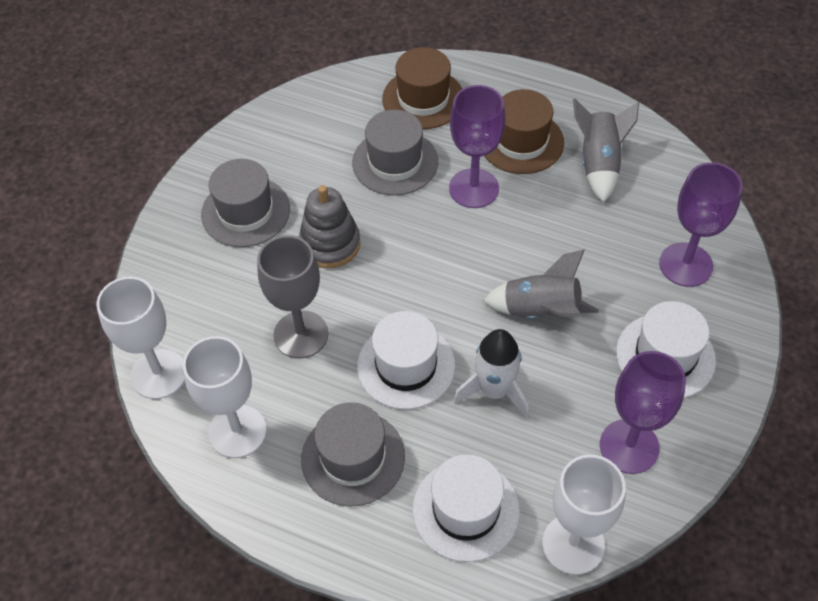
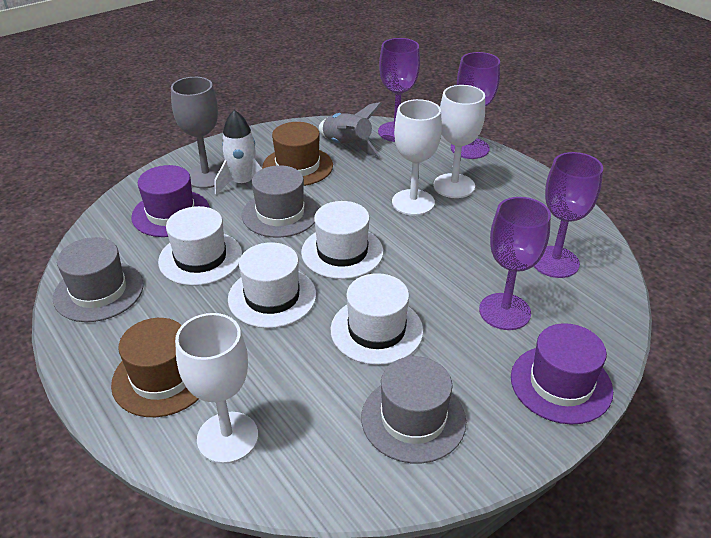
grey rocket: 2 -> 1
grey stacking toy: 1 -> 0
purple goblet: 3 -> 4
purple hat: 0 -> 2
white hat: 3 -> 4

